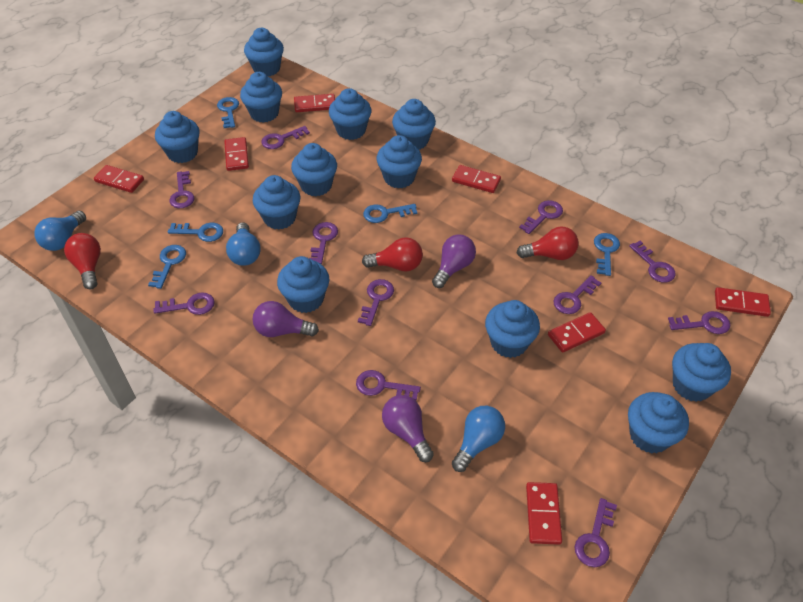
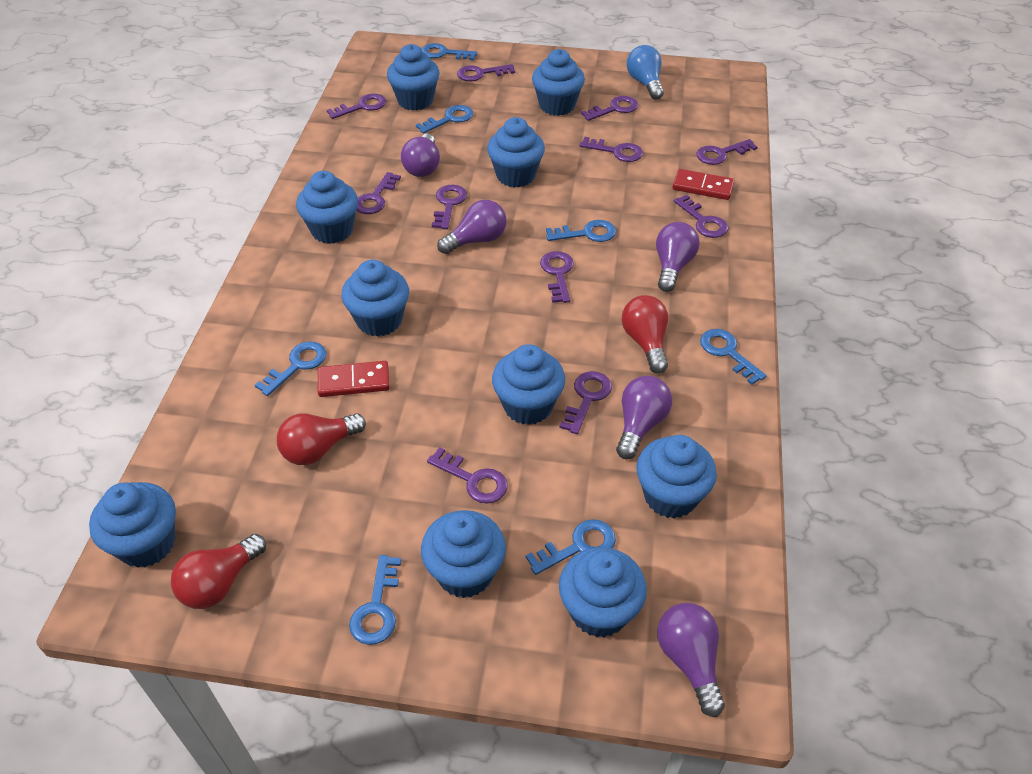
blue cupcake: 12 -> 10
blue key: 5 -> 7
blue light bulb: 3 -> 1
purple light bulb: 3 -> 5
red domino: 7 -> 2

